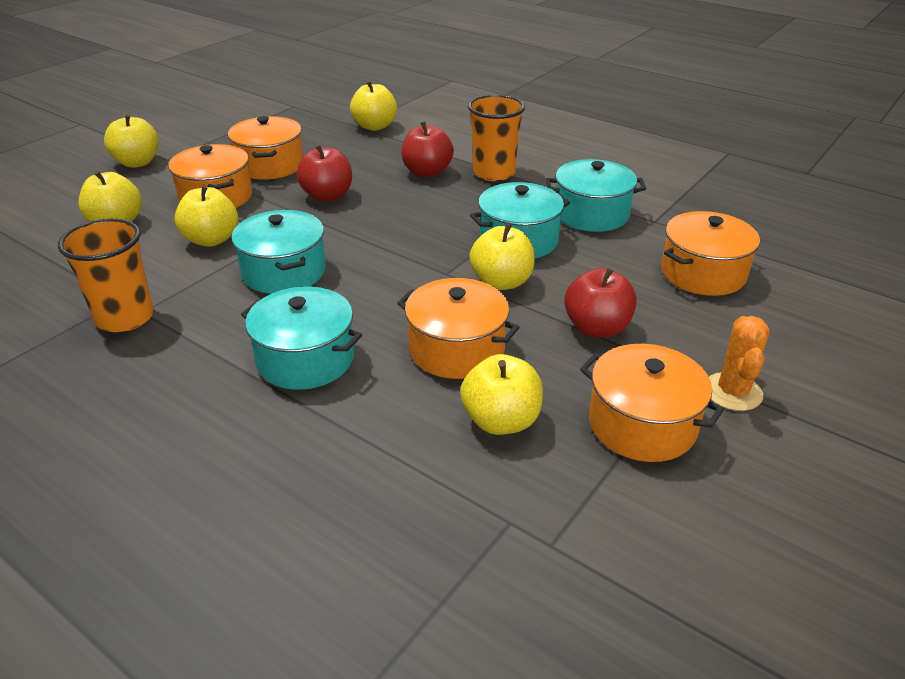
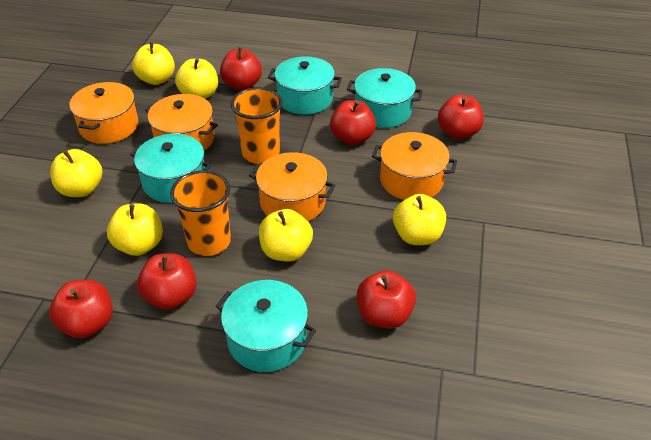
orange cactus: 1 -> 0
orange pot: 5 -> 4
red apple: 3 -> 6

